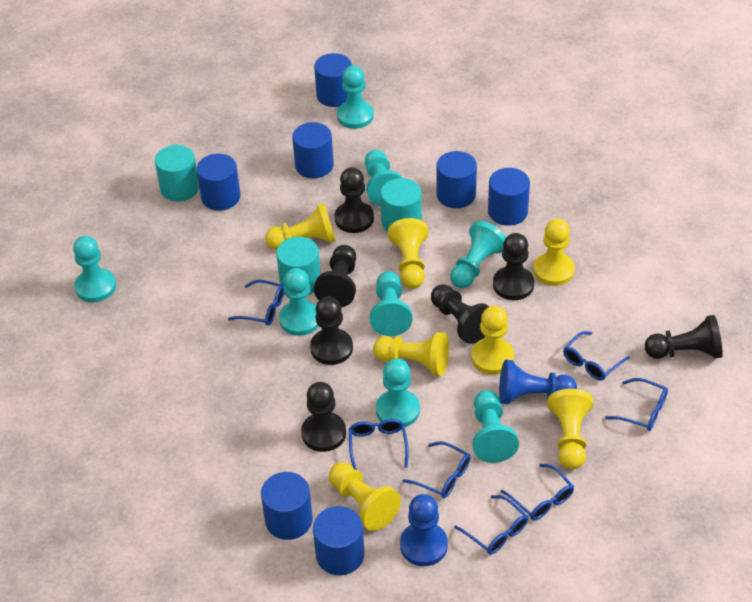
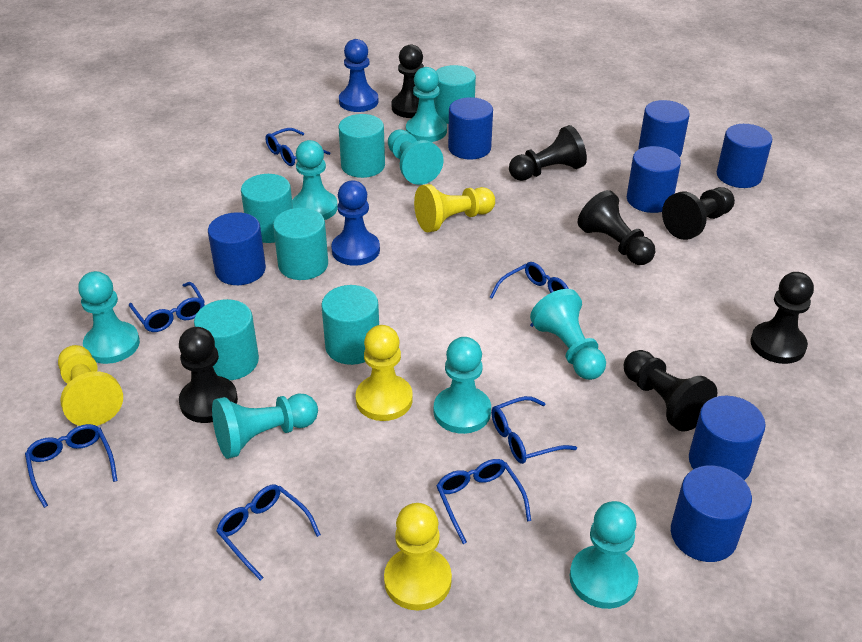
turquoise cylinder: 3 -> 6
yellow pawn: 7 -> 4

